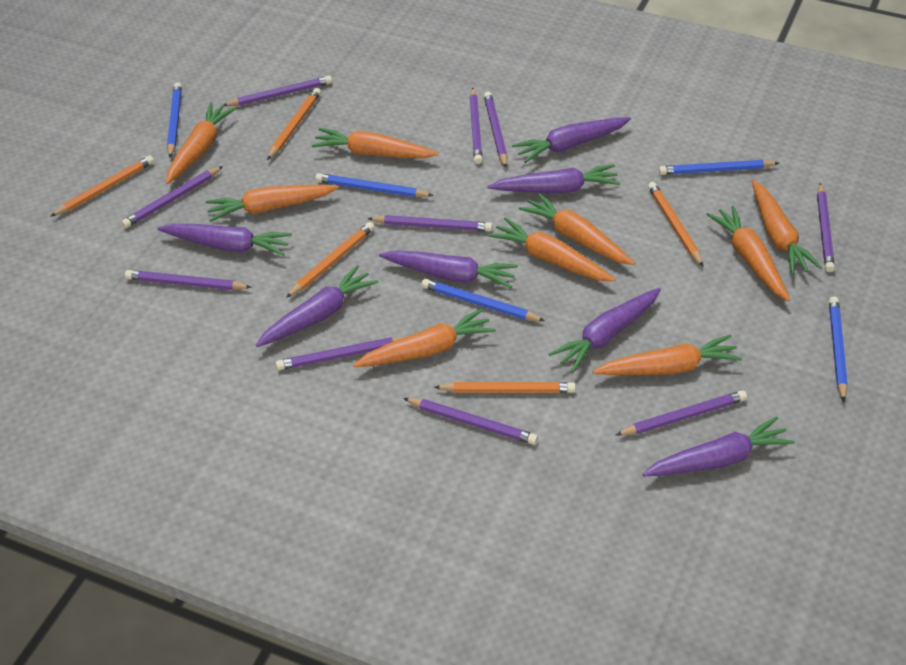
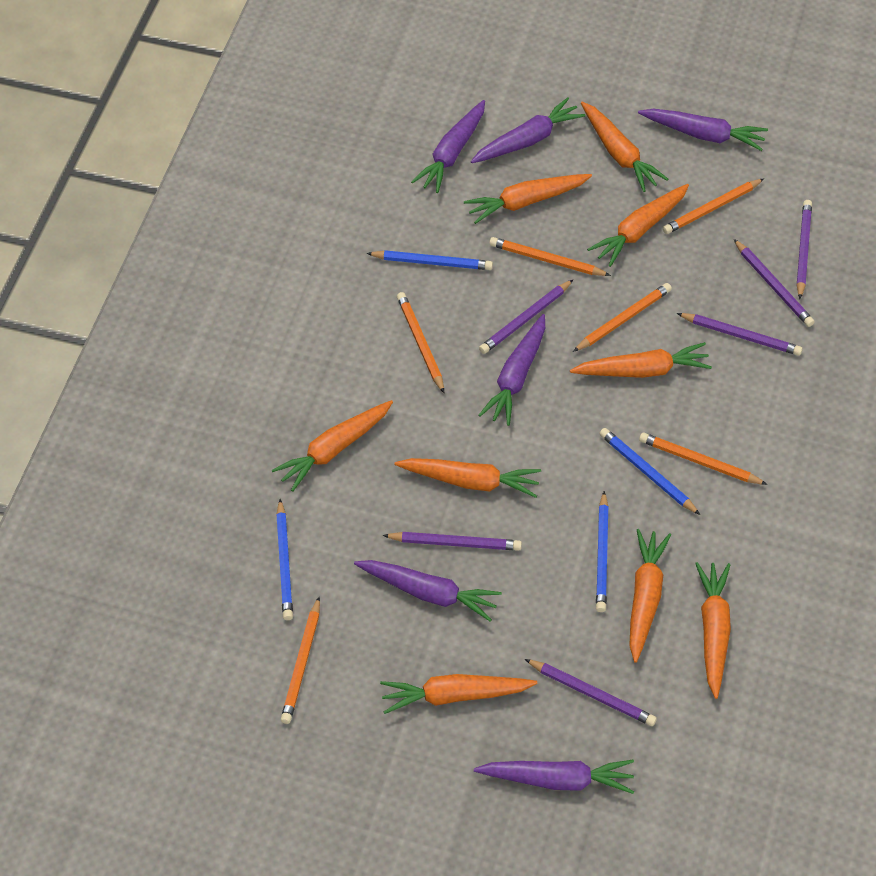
blue pencil: 5 -> 4
orange pencil: 5 -> 6
purple carrot: 7 -> 6
purple pencil: 10 -> 6

